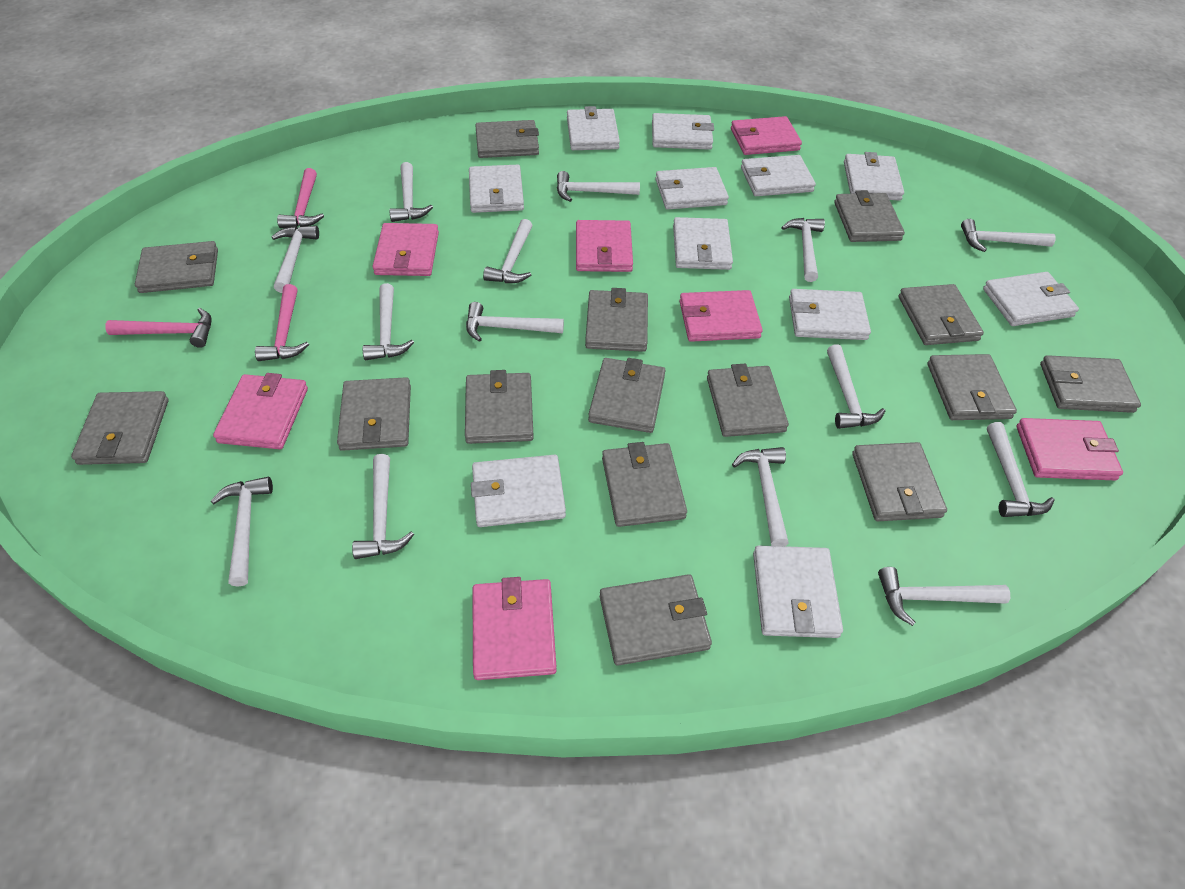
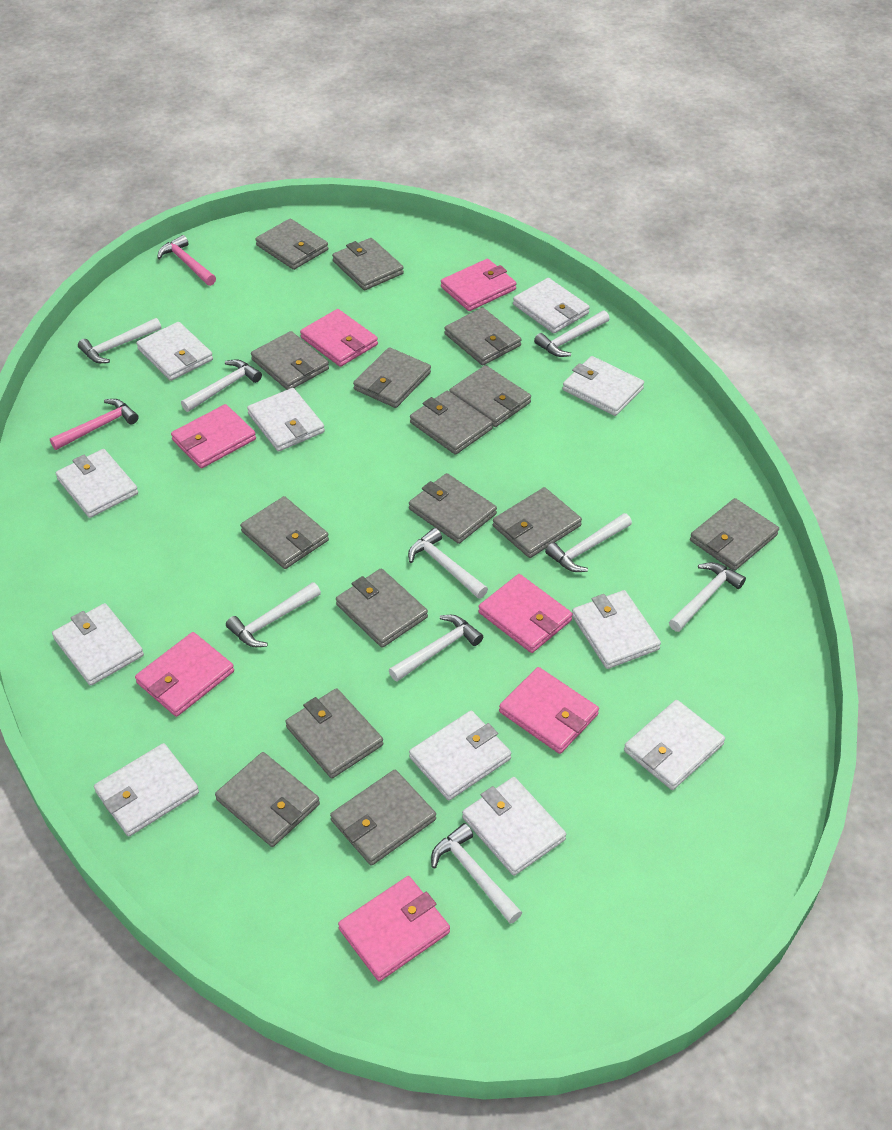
pink hammer: 3 -> 2
white hammer: 14 -> 9

